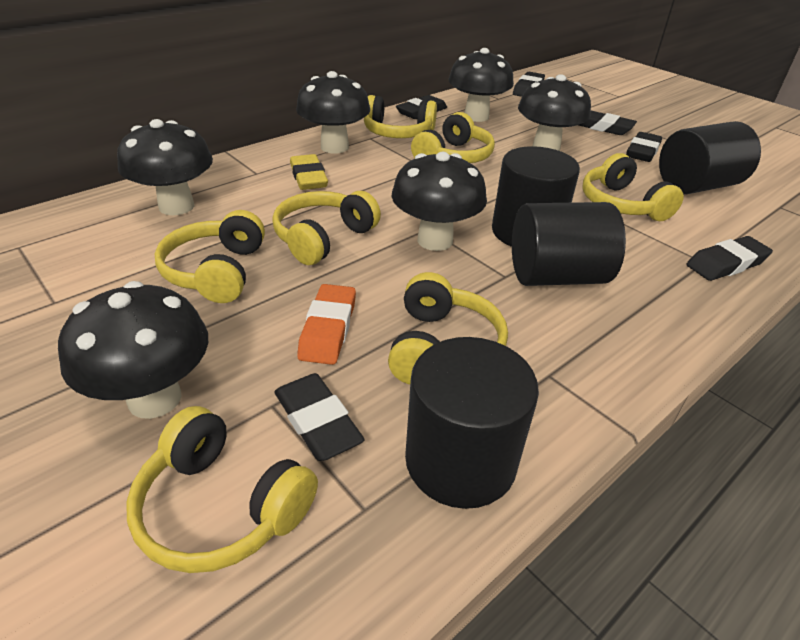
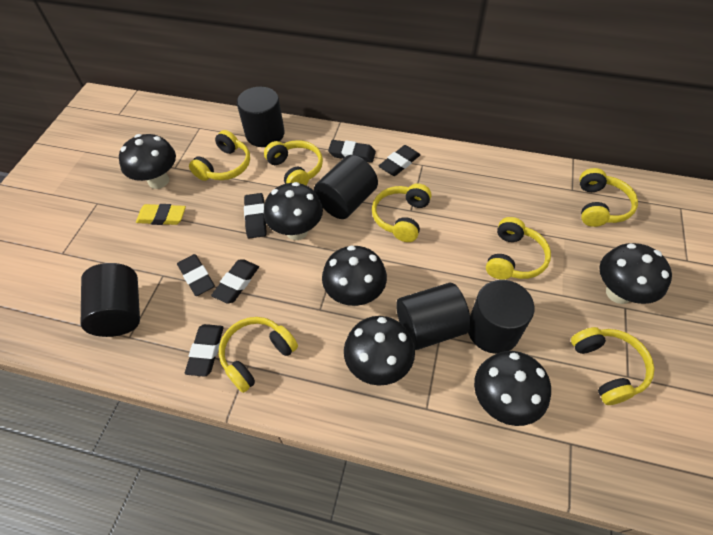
black cylinder: 4 -> 5
orange eraser: 1 -> 0

